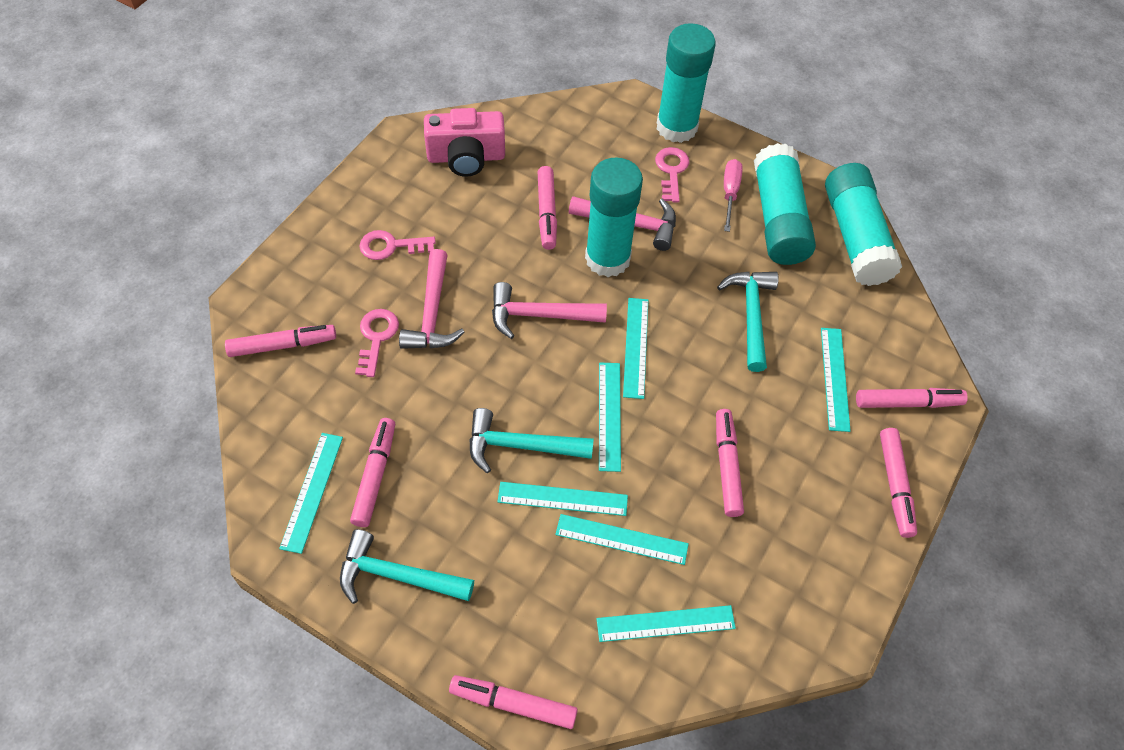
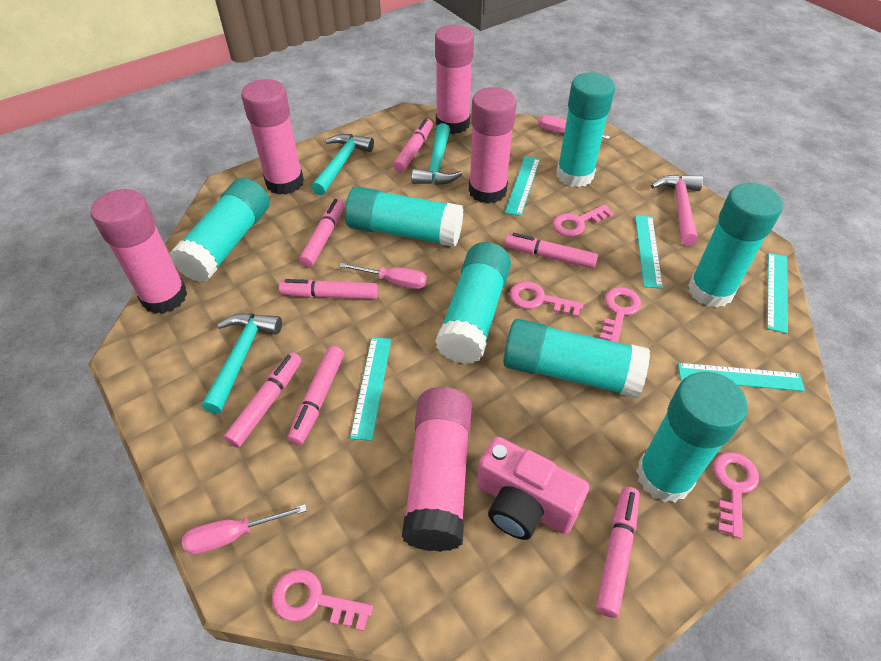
pink glue stick: 0 -> 5
pink hammer: 3 -> 1
pink key: 3 -> 5
pink screwdriver: 1 -> 3
turquoise glue stick: 4 -> 7
turquoise ruler: 7 -> 5

